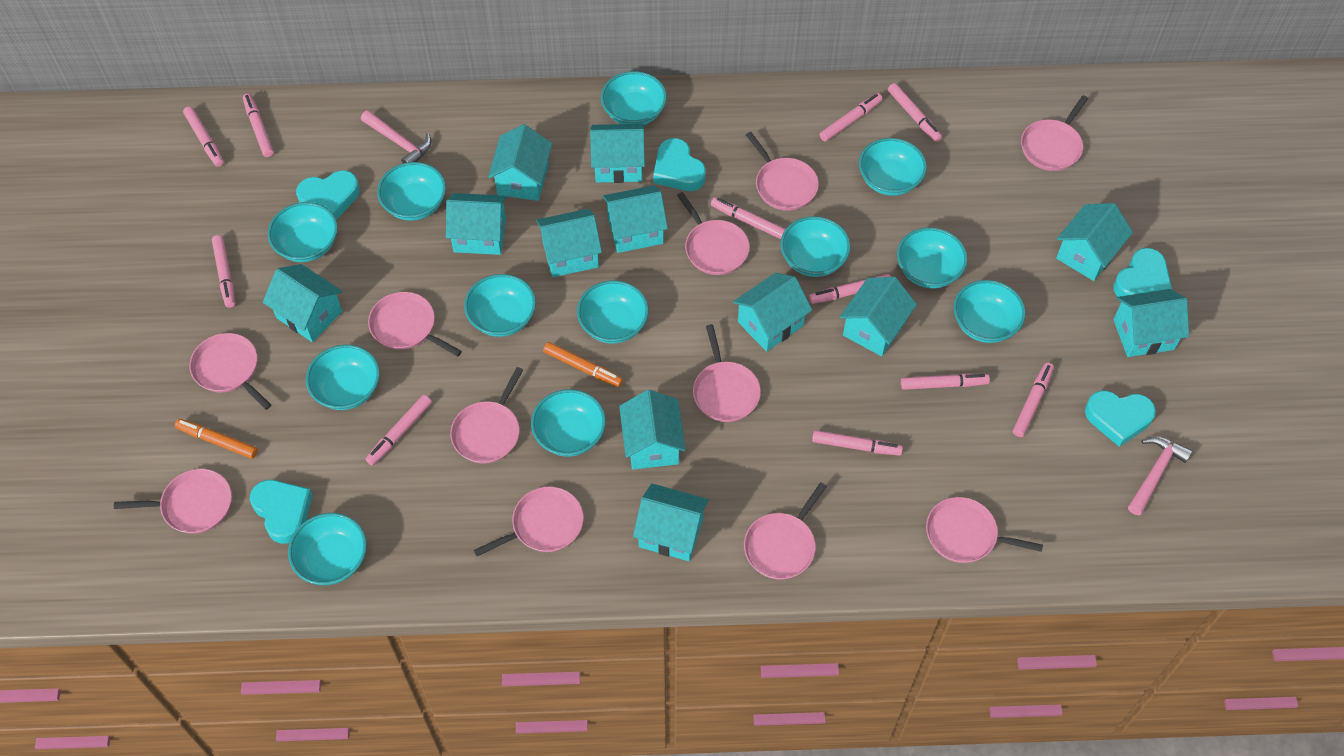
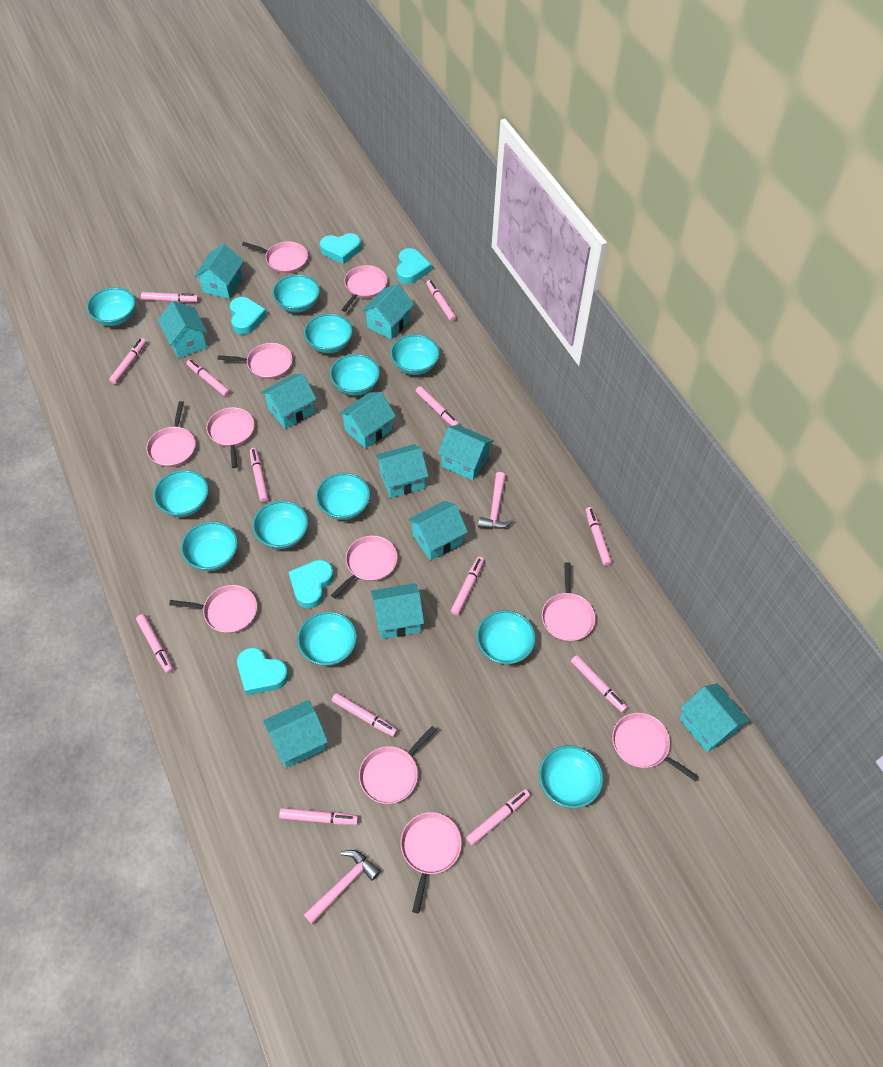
orange marker: 2 -> 0
pink marker: 11 -> 13
turquoise house: 12 -> 11

